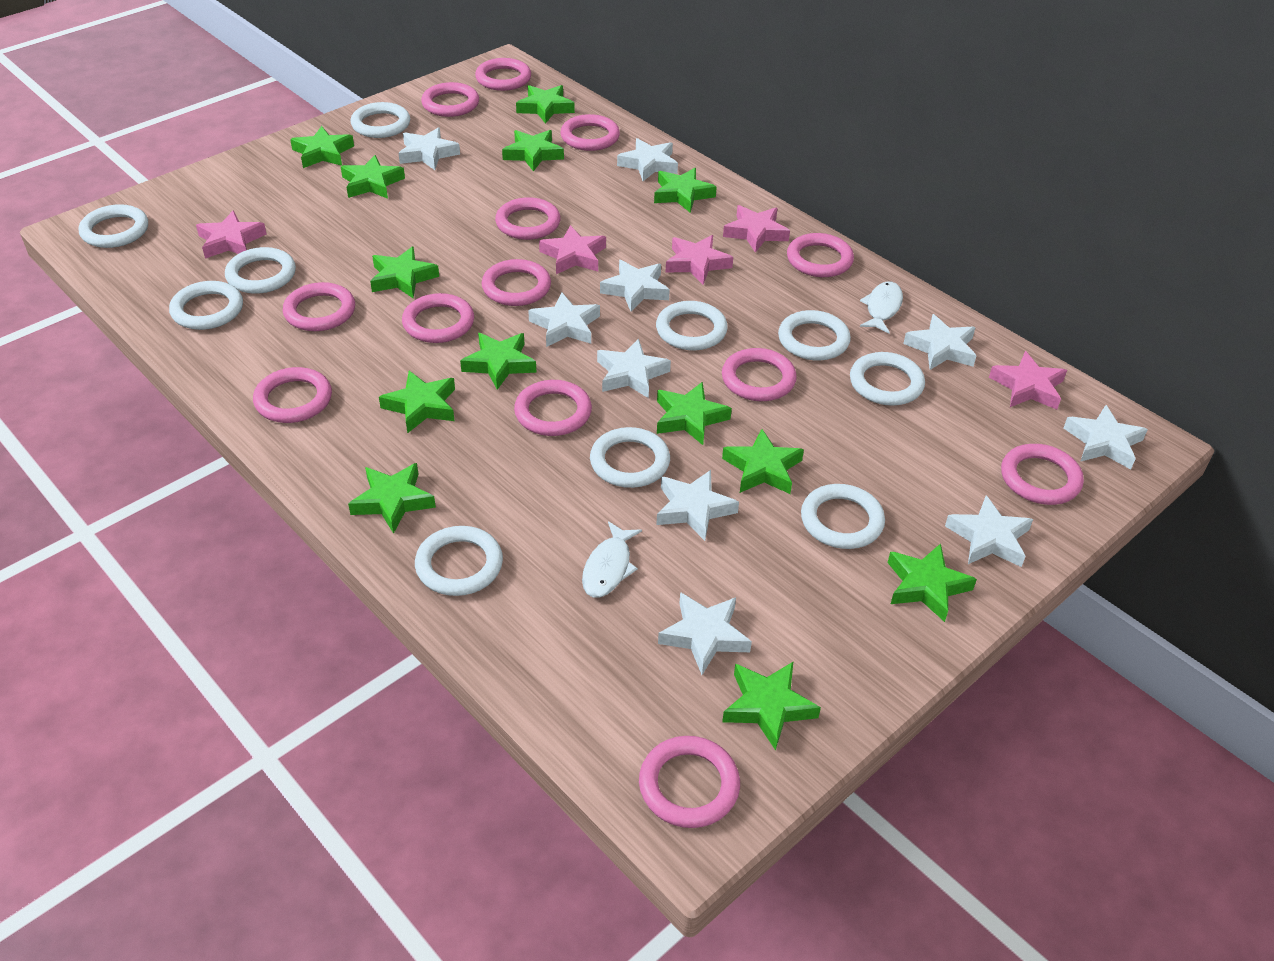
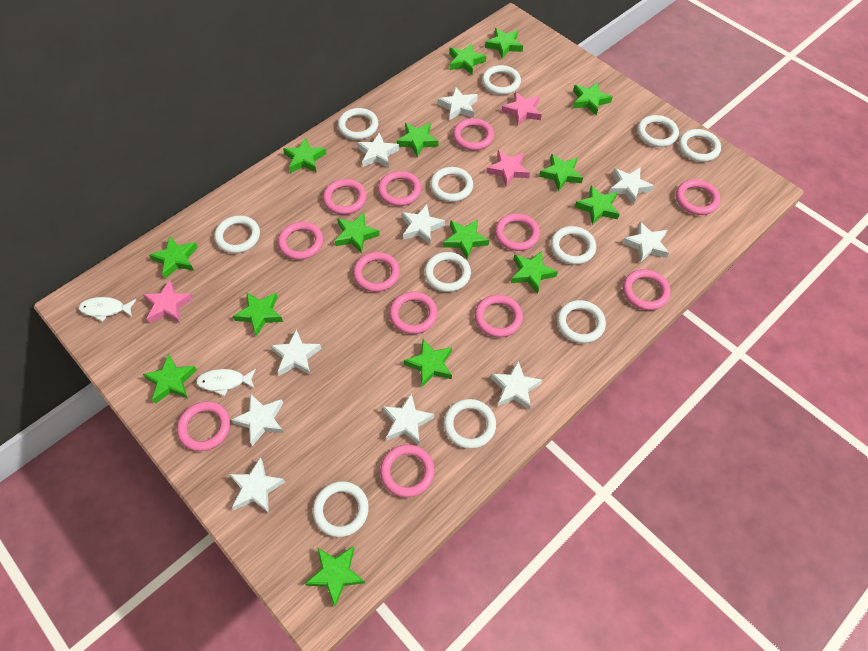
green star: 13 -> 15
pink ring: 13 -> 12
pink star: 5 -> 3
white ring: 10 -> 11

